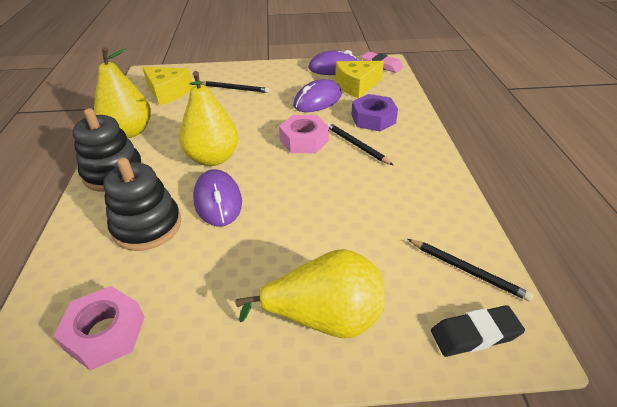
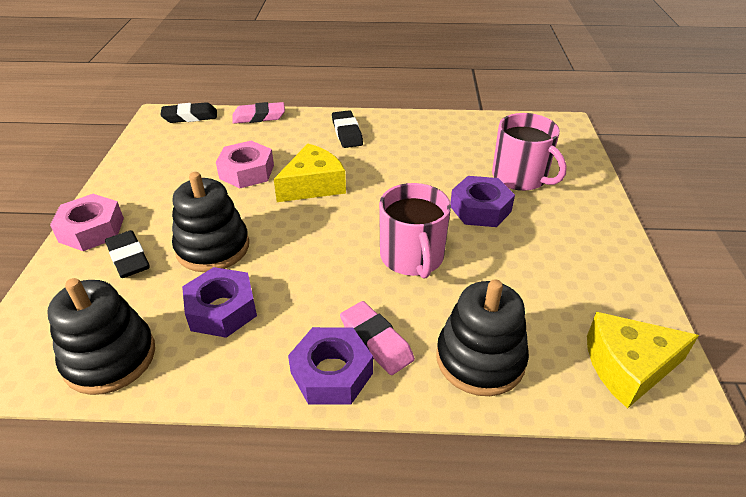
black eraser: 1 -> 3
black pencil: 3 -> 0
black stacking toy: 2 -> 3
pink eraser: 1 -> 2
pink mug: 0 -> 2
purple mouse: 3 -> 0
purple nut: 1 -> 3
yellow pear: 3 -> 0

